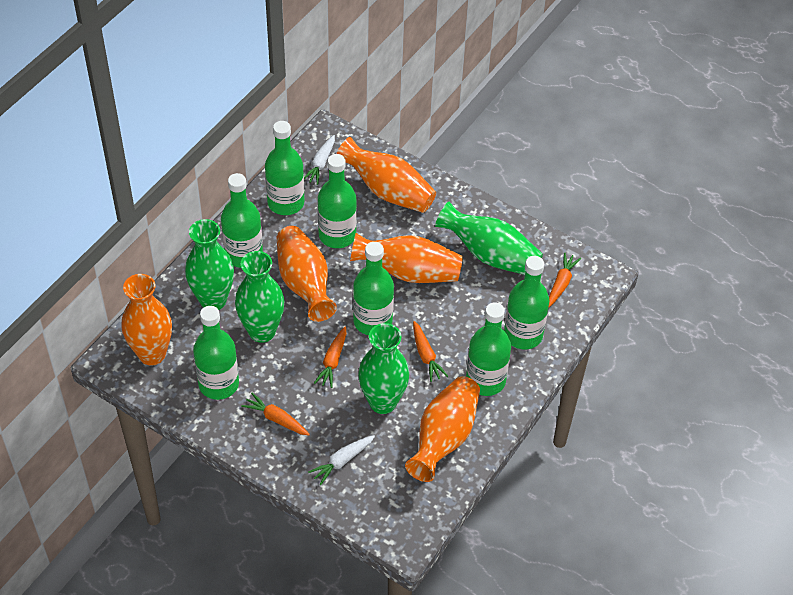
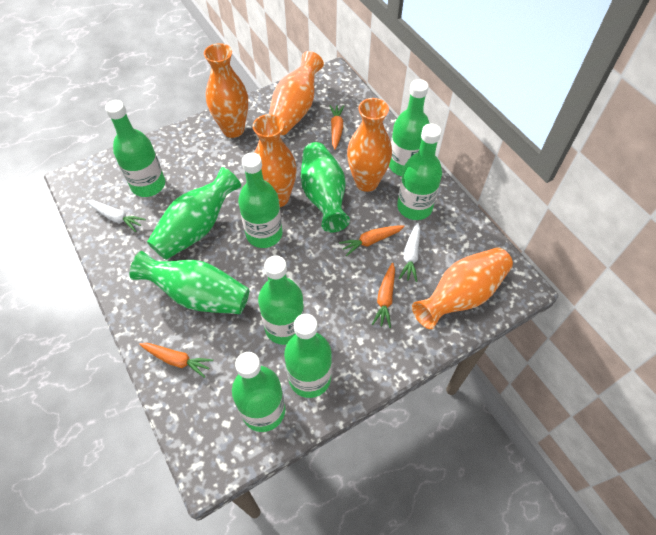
green vase: 4 -> 3

